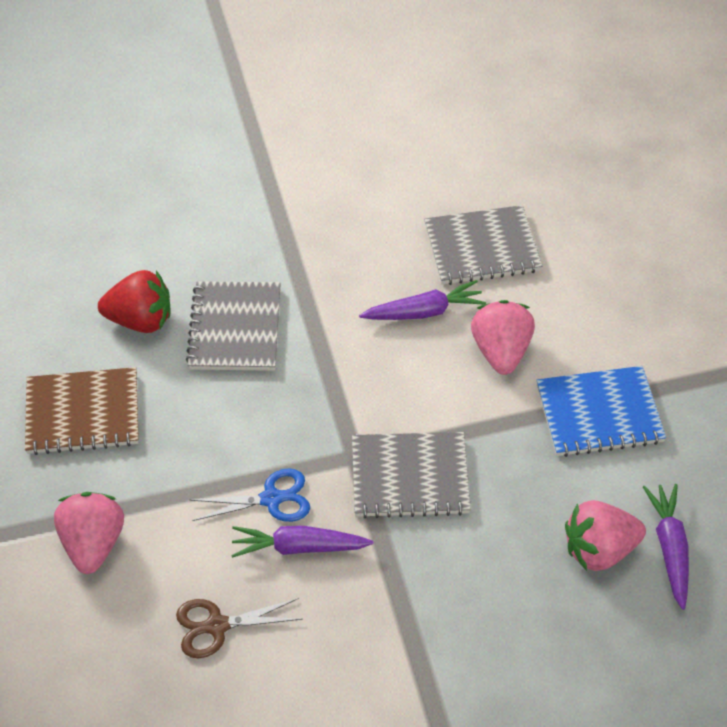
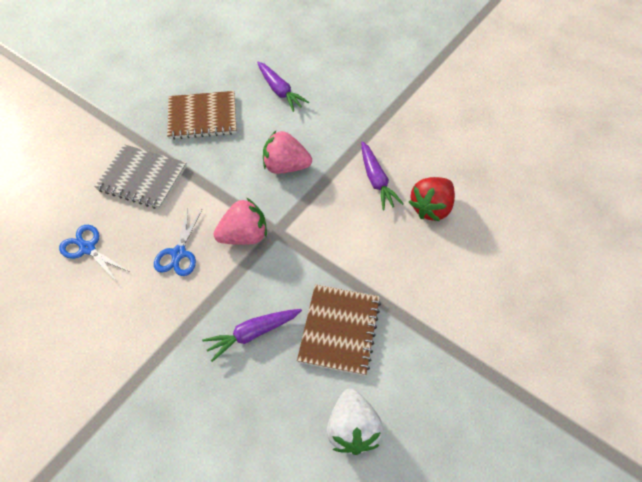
blue notebook: 1 -> 0
blue scissors: 1 -> 2
brown notebook: 1 -> 2
brown scissors: 1 -> 0
grey notebook: 3 -> 1
pink strawberry: 3 -> 2
white strawberry: 0 -> 1

